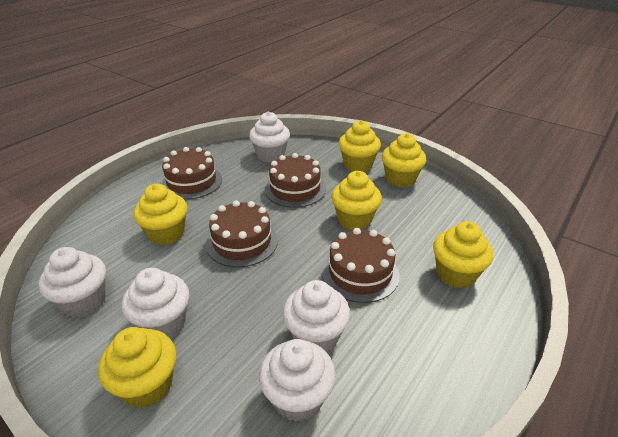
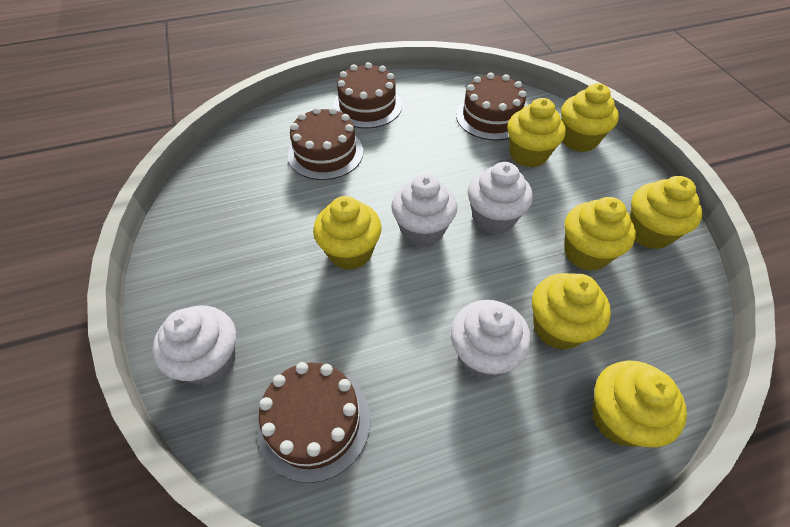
white cupcake: 5 -> 4
yellow cupcake: 6 -> 7

